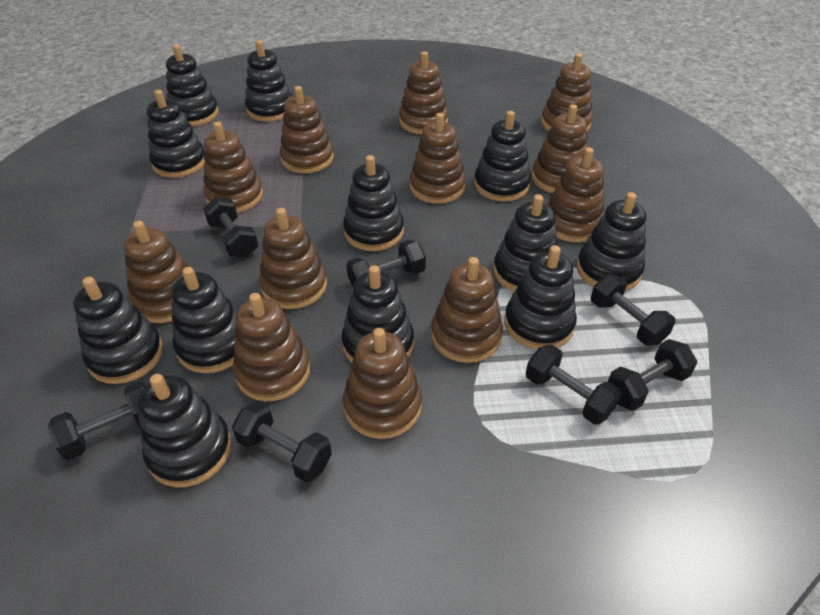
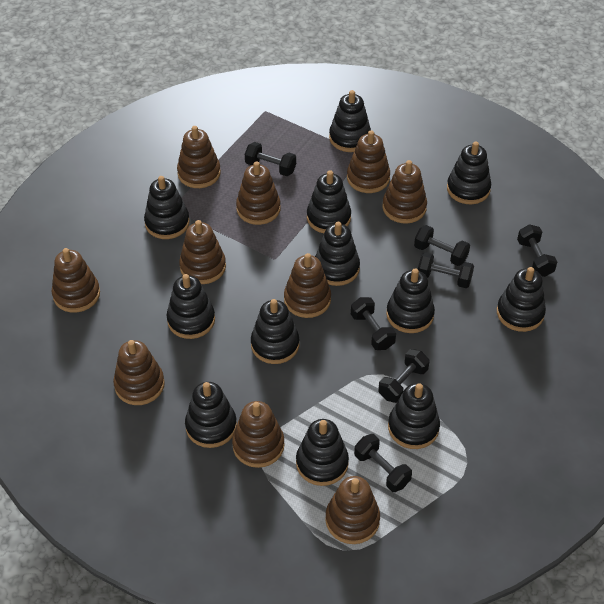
brown stacking toy: 12 -> 10

